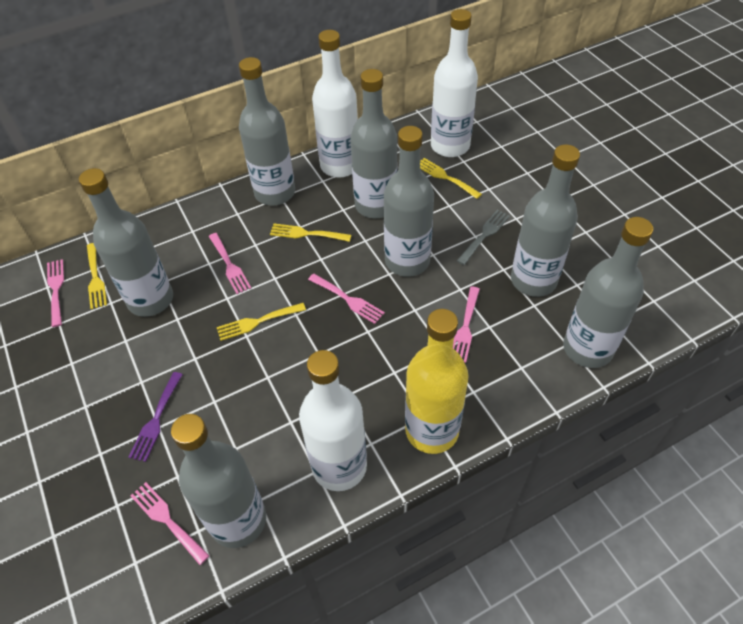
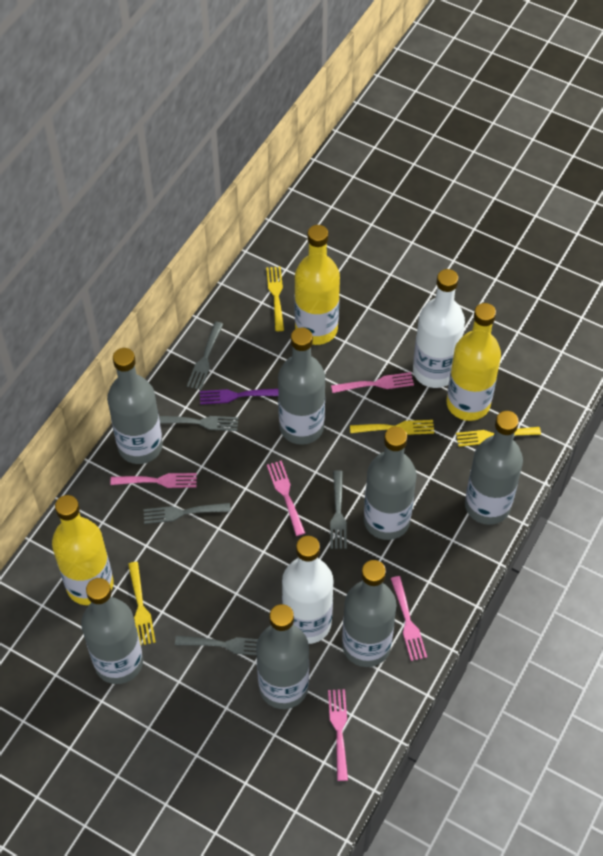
grey fork: 1 -> 5
white bottle: 3 -> 2
yellow bottle: 1 -> 3

